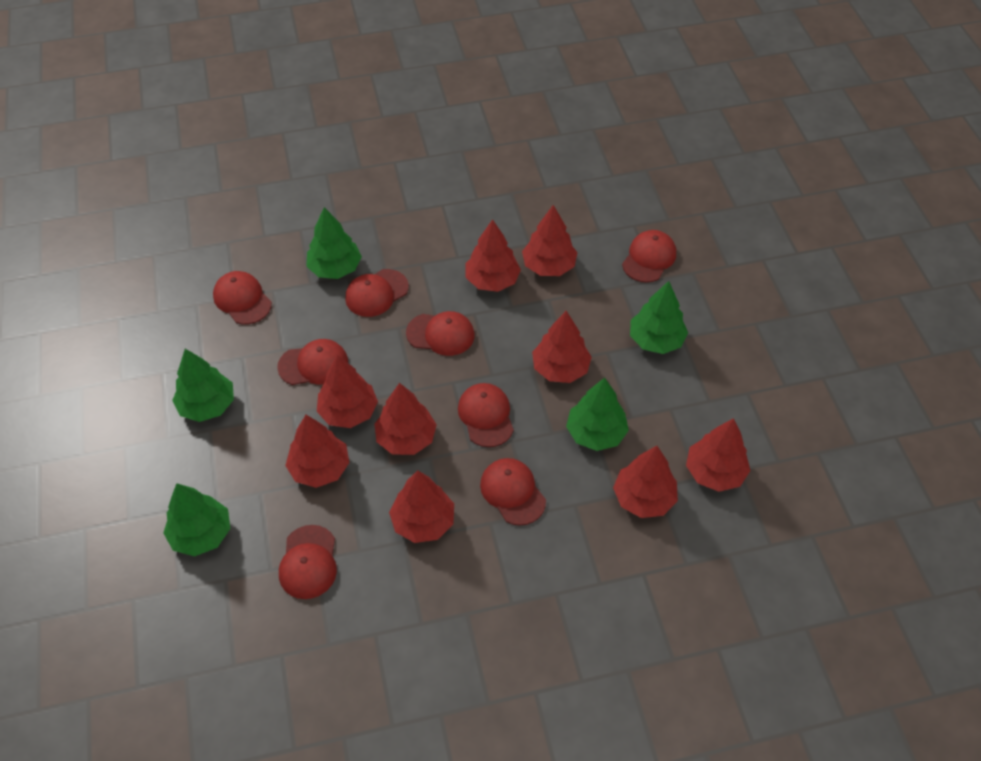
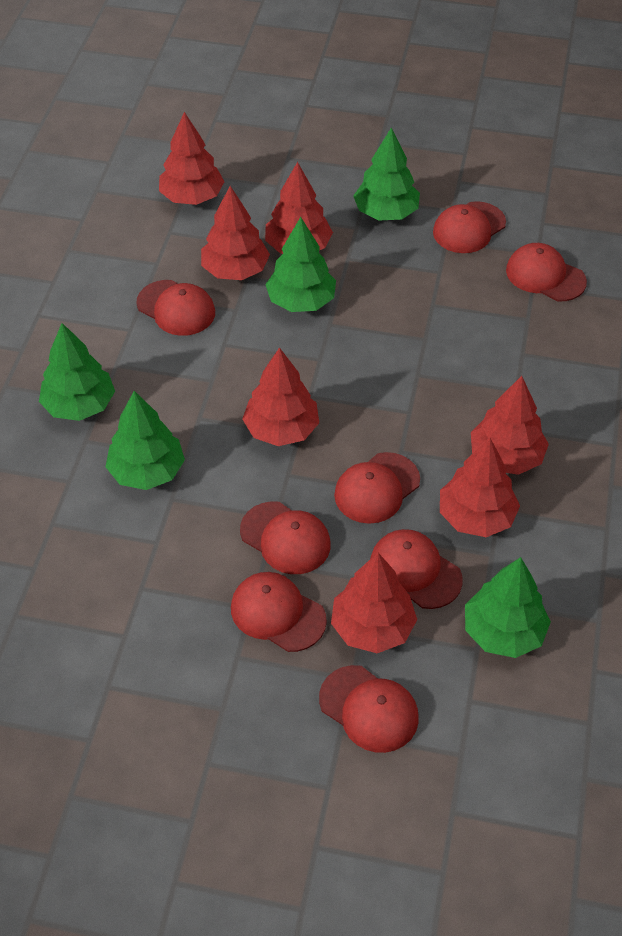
red tree: 9 -> 7

